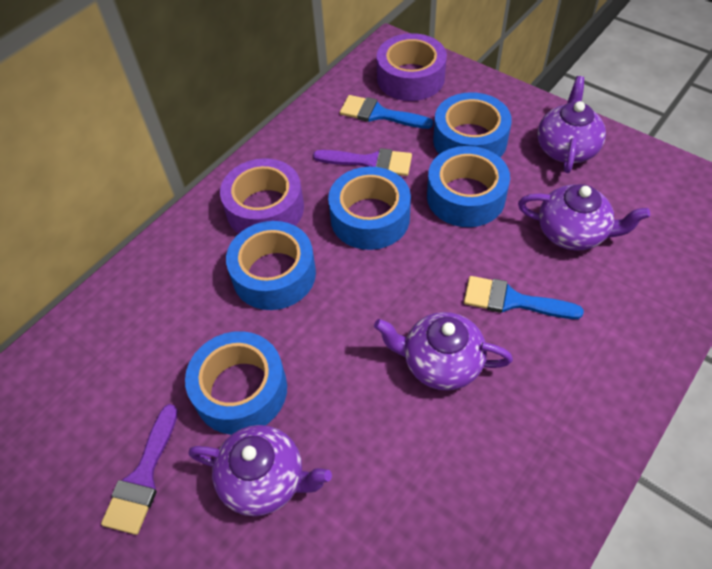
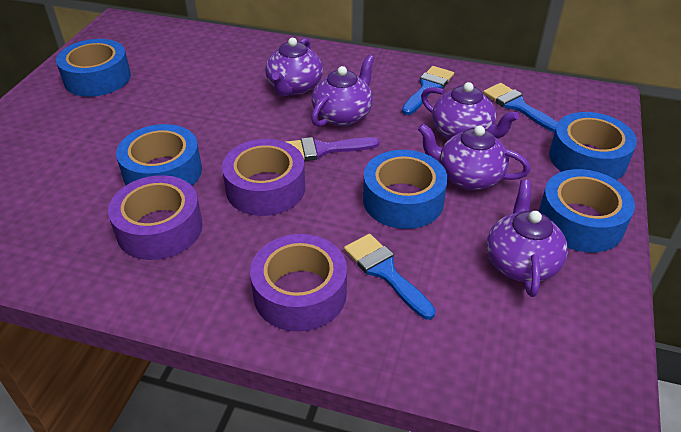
blue brush: 2 -> 3
purple brush: 2 -> 1
purple tape: 2 -> 3
purple teapot: 4 -> 5

